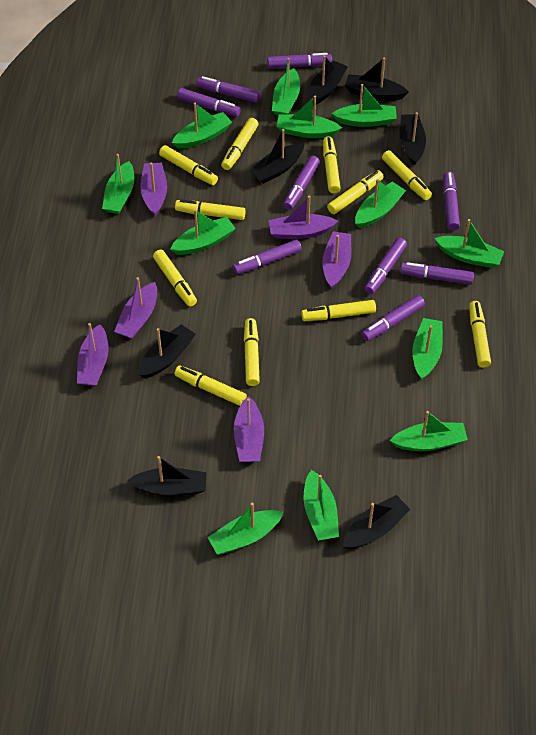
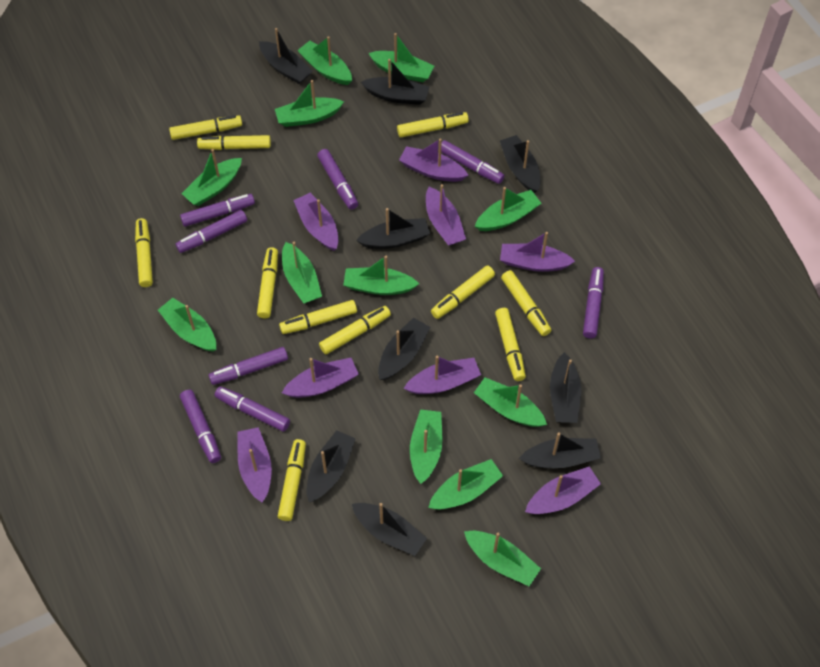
black boat: 7 -> 9
purple boat: 6 -> 8
purple marker: 9 -> 8

